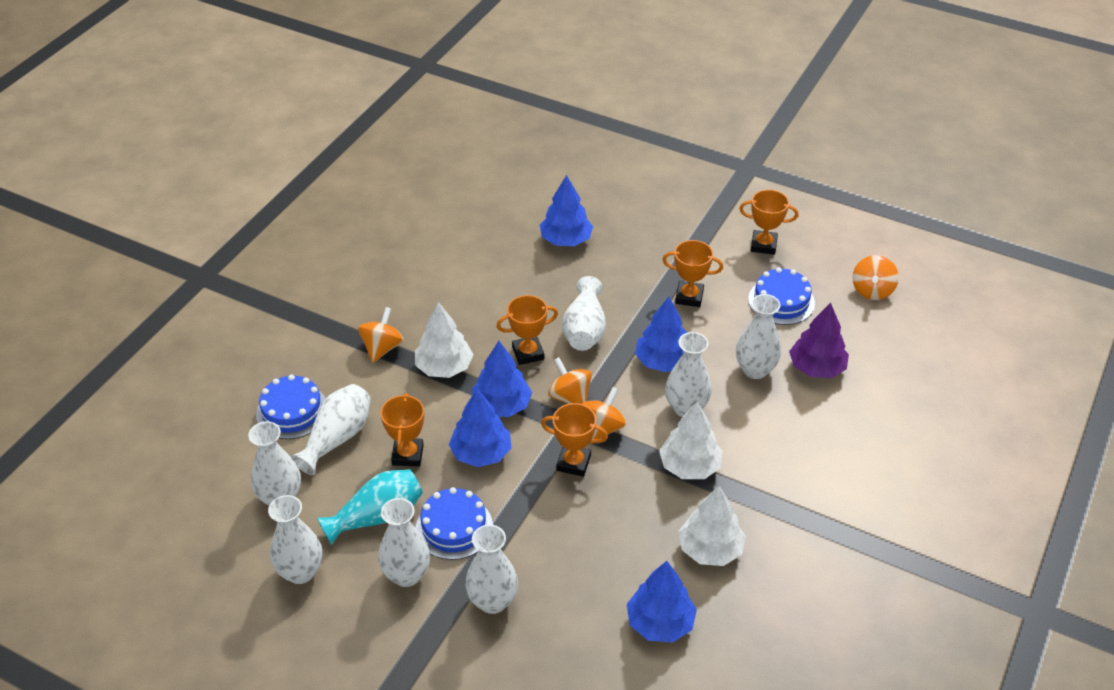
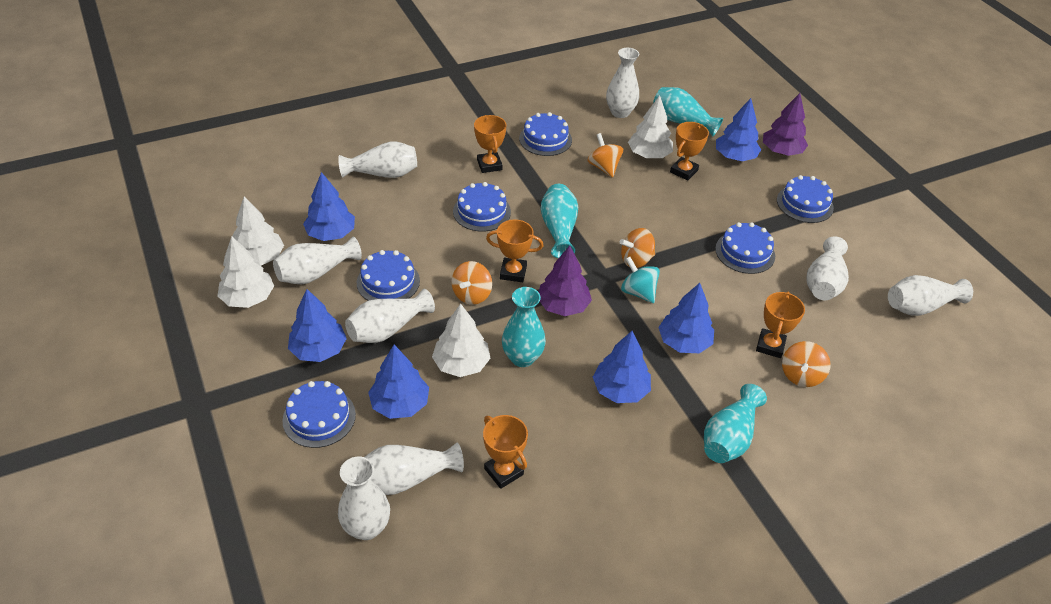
blue cake: 3 -> 6
blue tree: 5 -> 6
purple tree: 1 -> 2
turquoise spinning top: 0 -> 1
turquoise vase: 1 -> 4
white tree: 3 -> 4

